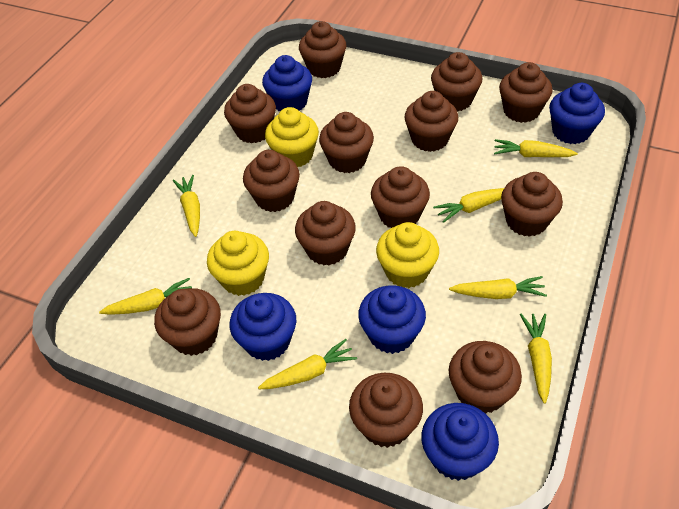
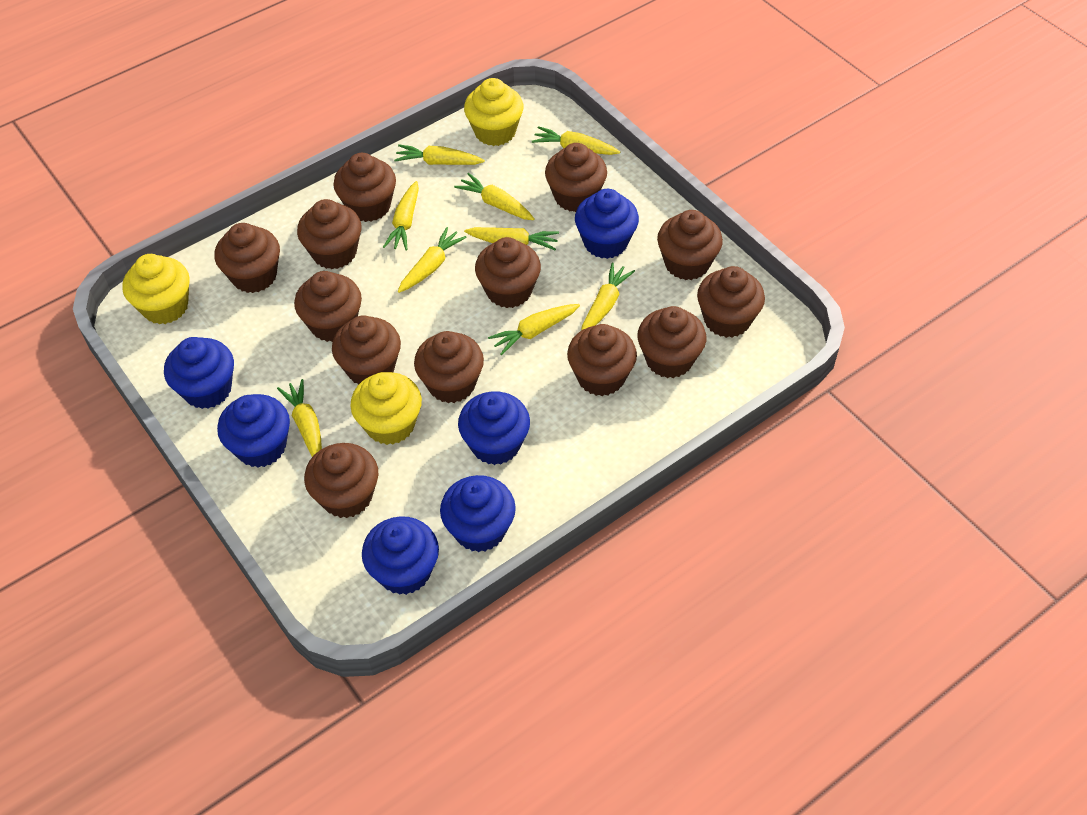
blue cupcake: 5 -> 6
yellow carrot: 7 -> 9

